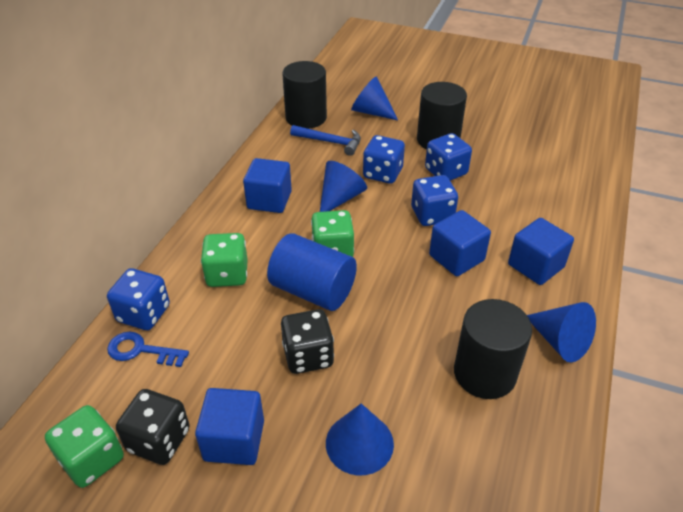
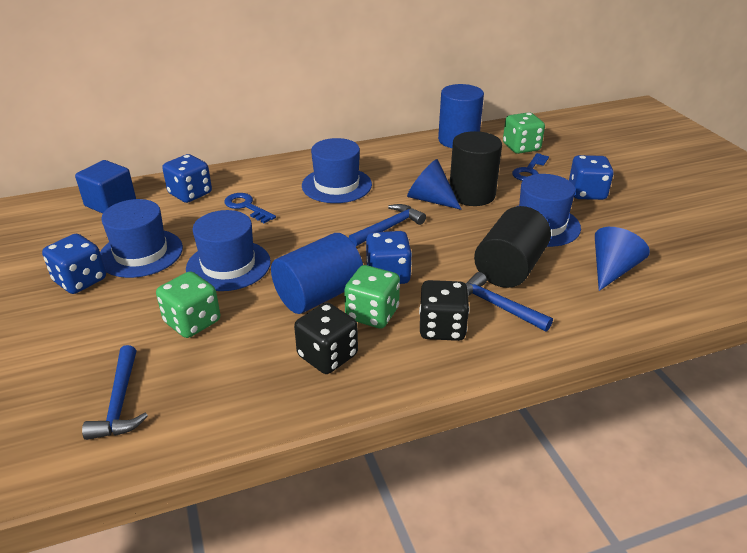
black cylinder: 3 -> 2
blue cone: 4 -> 2
blue cube: 4 -> 1
blue cylinder: 1 -> 2
blue hammer: 1 -> 3
blue hat: 0 -> 4
blue key: 1 -> 2

